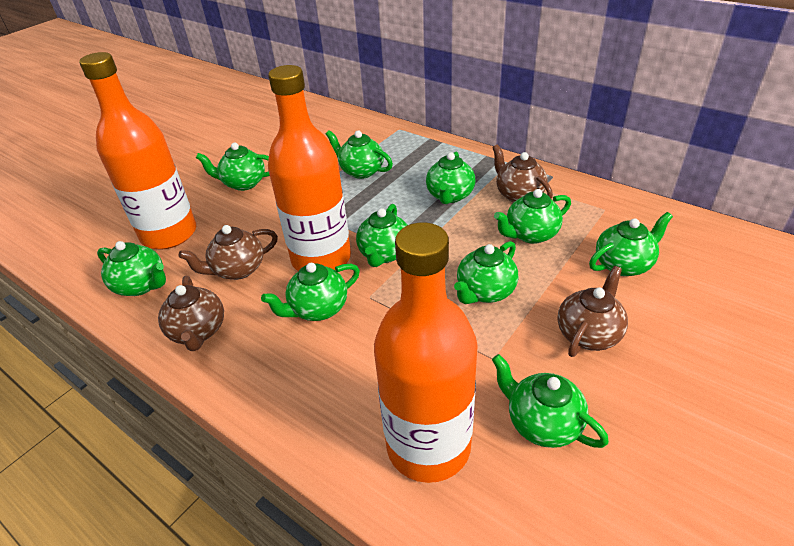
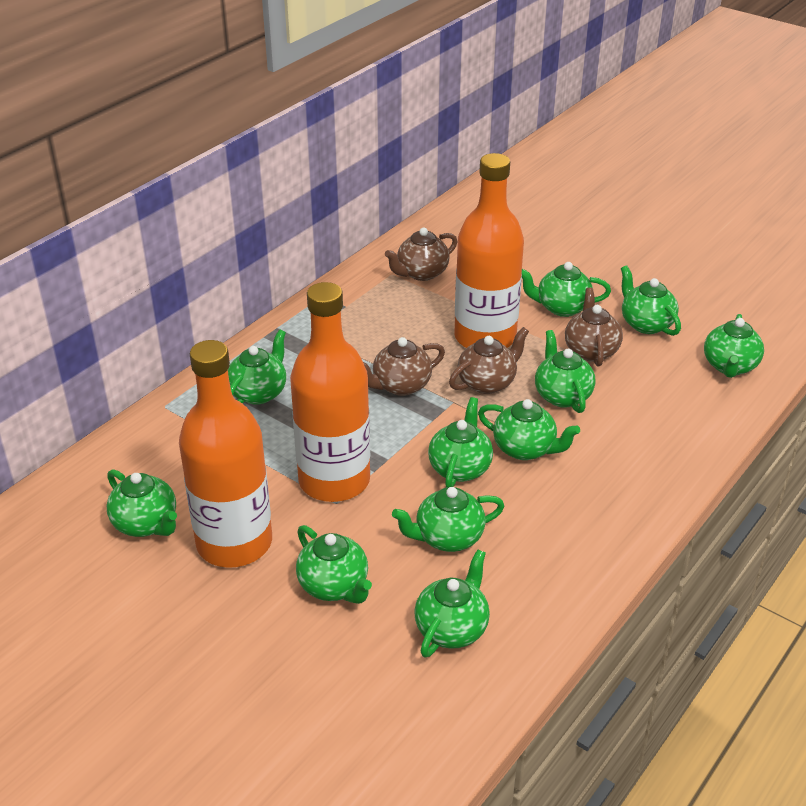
green teapot: 10 -> 11

